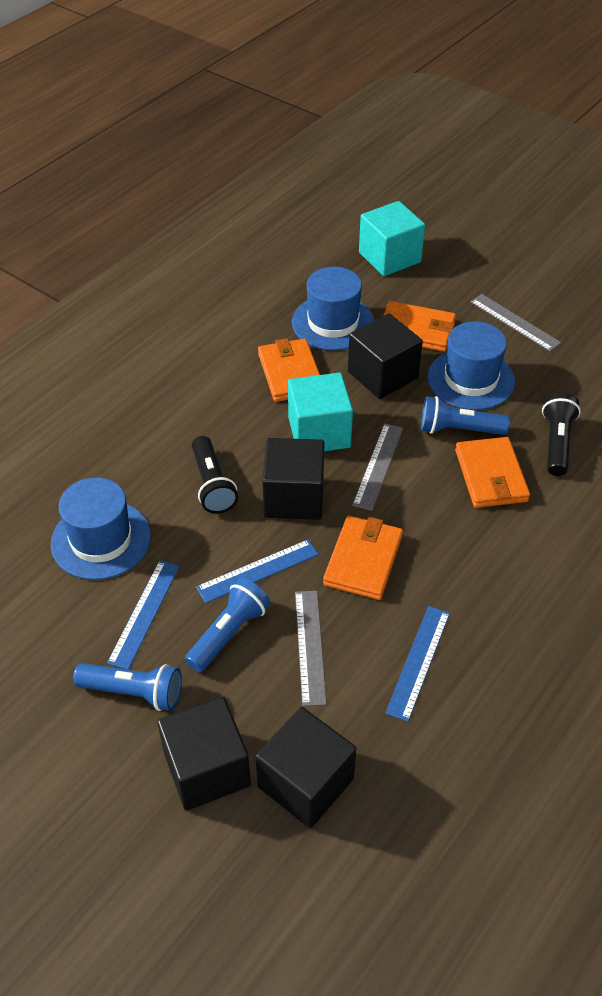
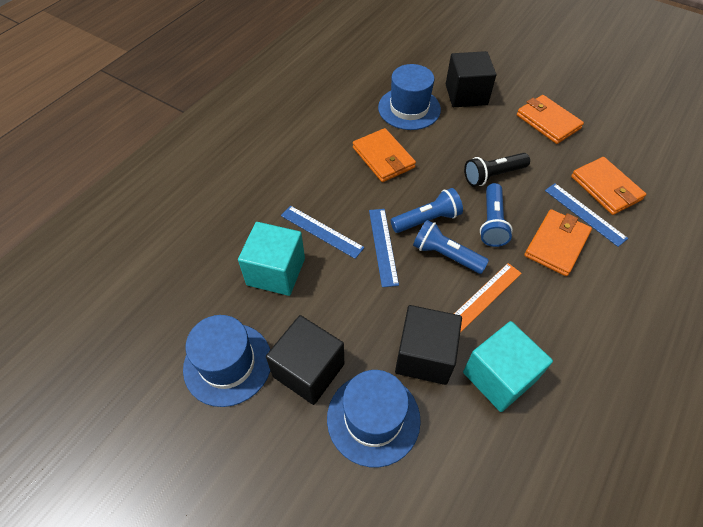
black cube: 4 -> 3
black flashlight: 2 -> 1
grey ruler: 3 -> 0
orange ruler: 0 -> 1

